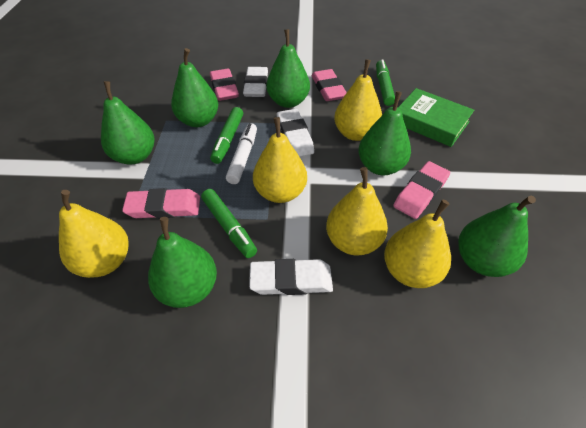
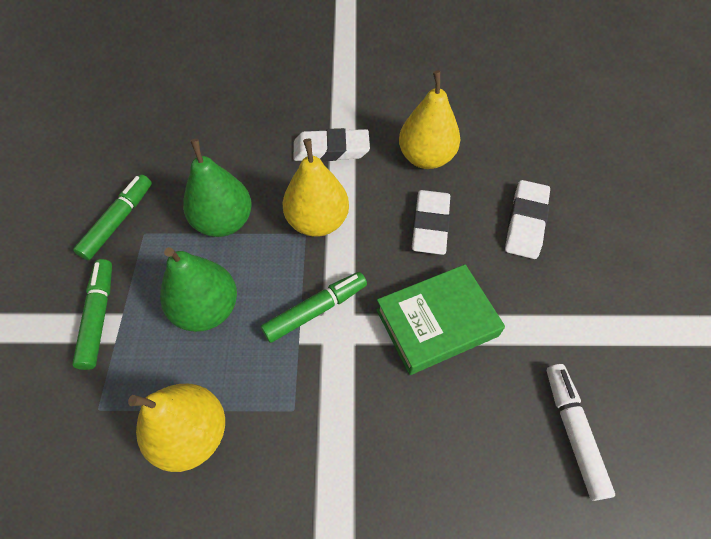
green pear: 6 -> 2
pink eraser: 4 -> 0
yellow pear: 5 -> 3

